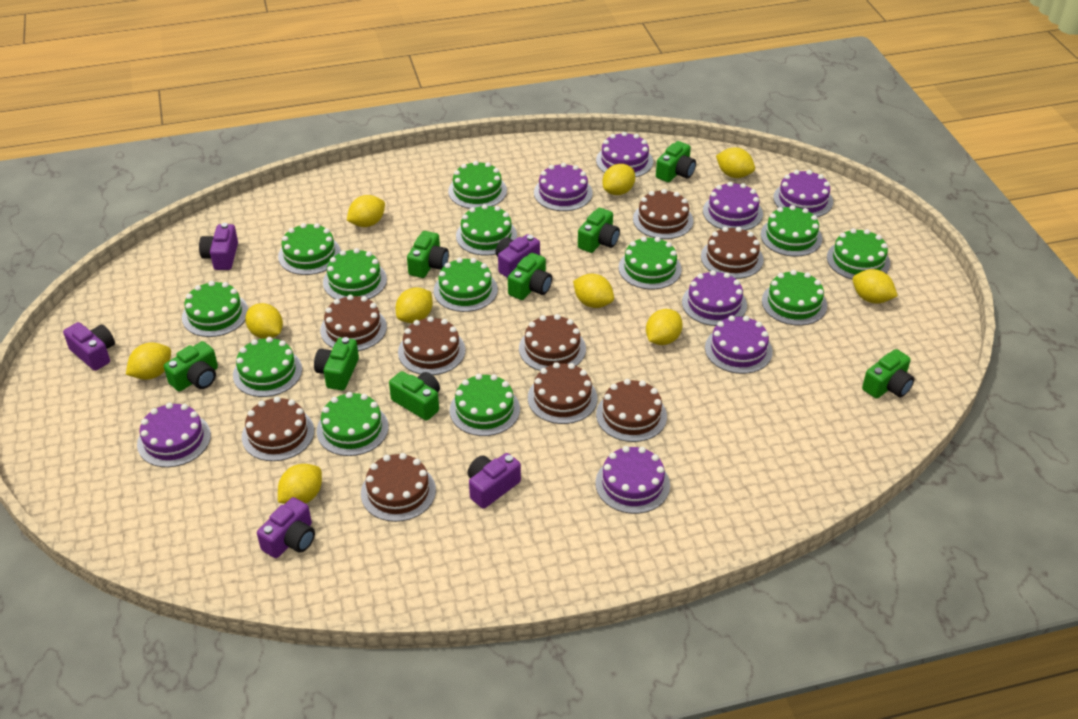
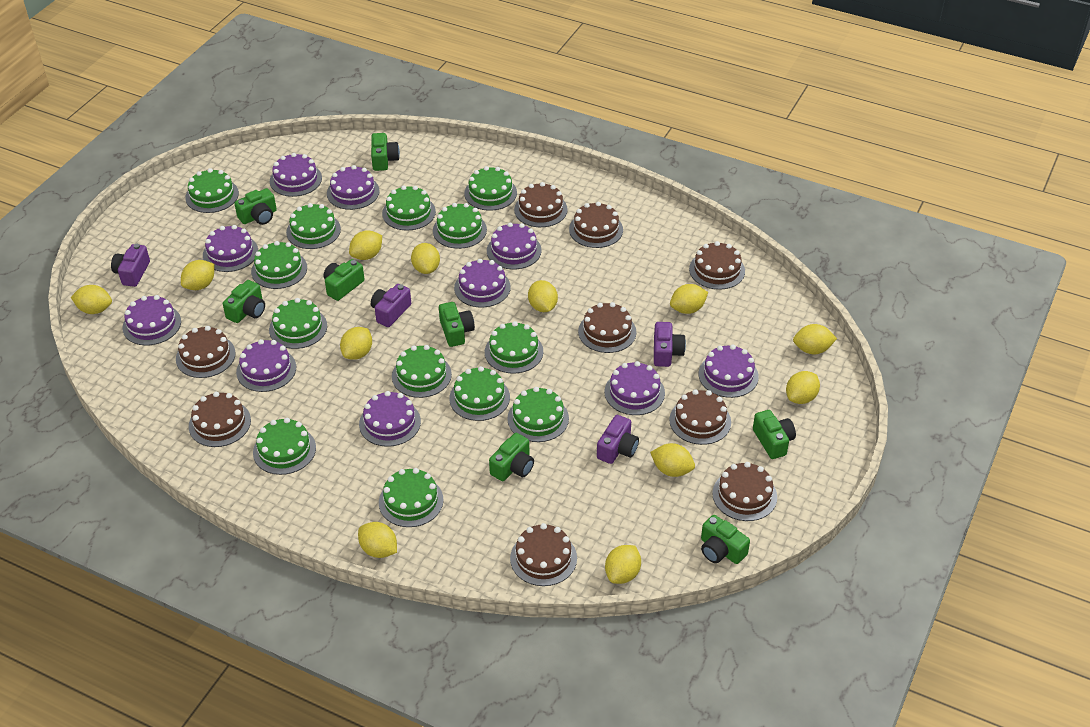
purple cake: 8 -> 10
purple camera: 5 -> 4
yellow lemon: 10 -> 12

